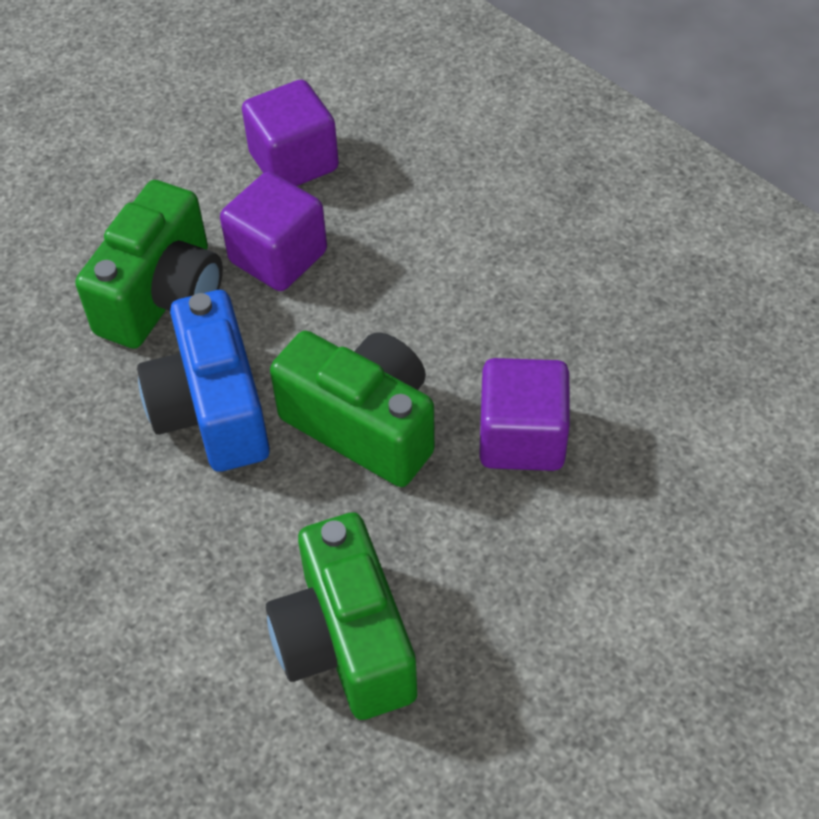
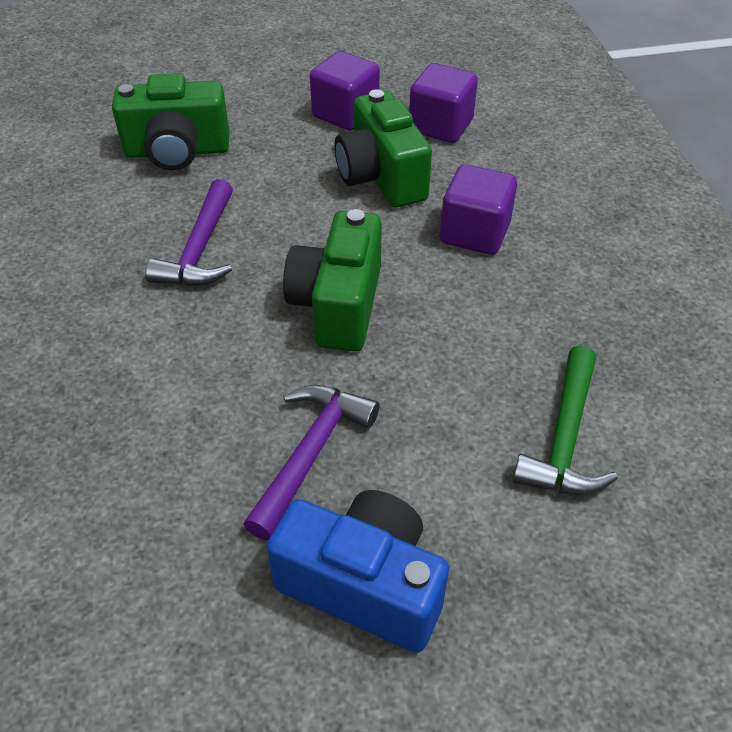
green hammer: 0 -> 1
purple hammer: 0 -> 2

